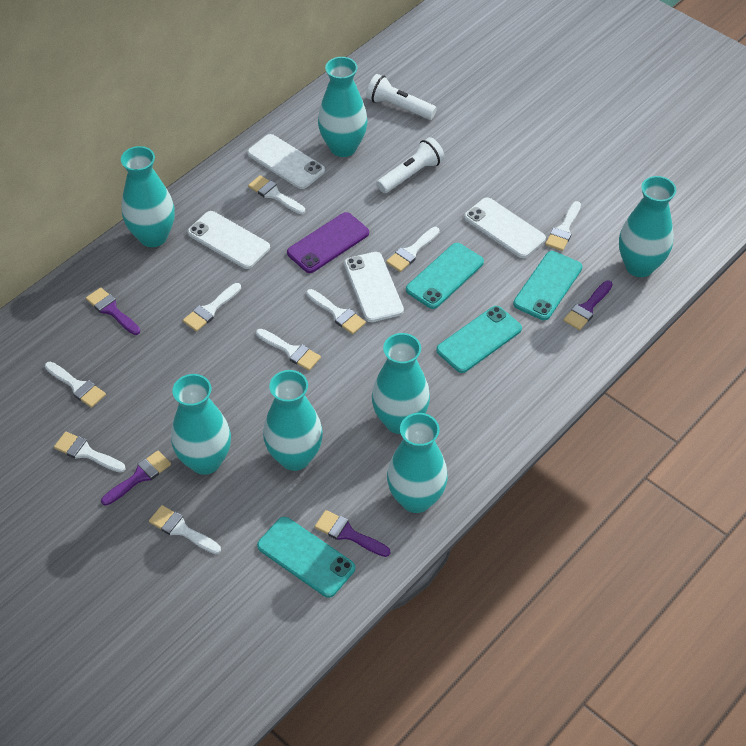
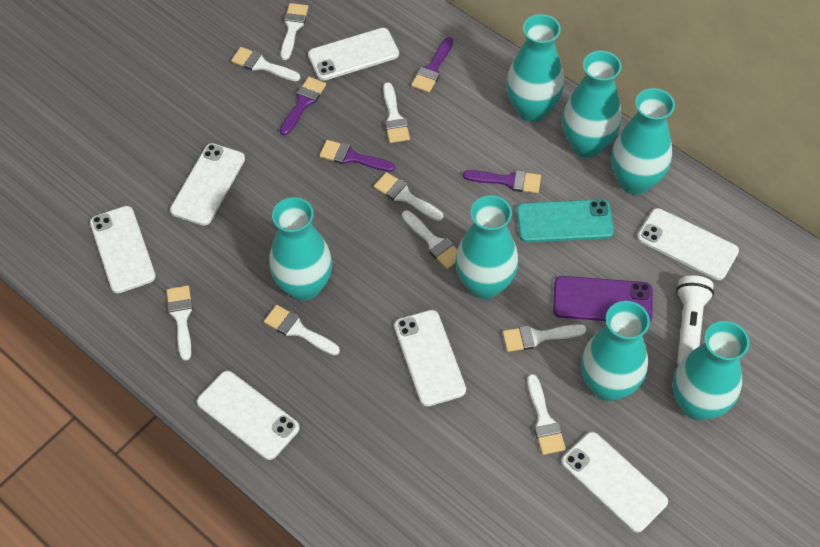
turquoise phone: 4 -> 1
white flashlight: 2 -> 1
white phone: 4 -> 7

